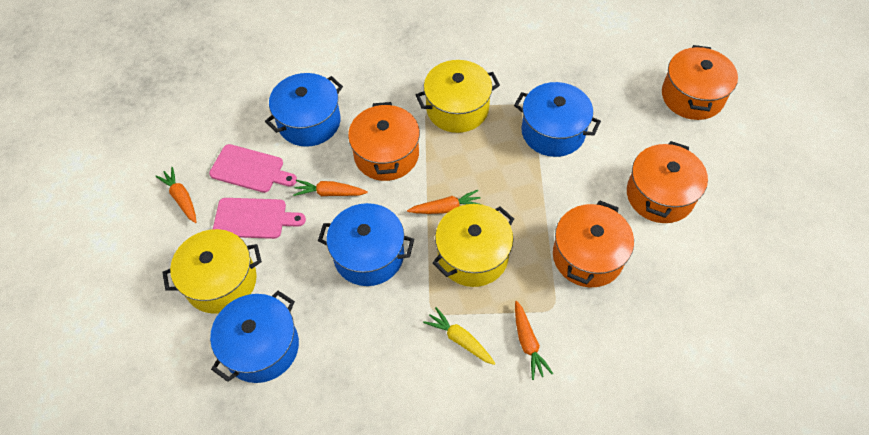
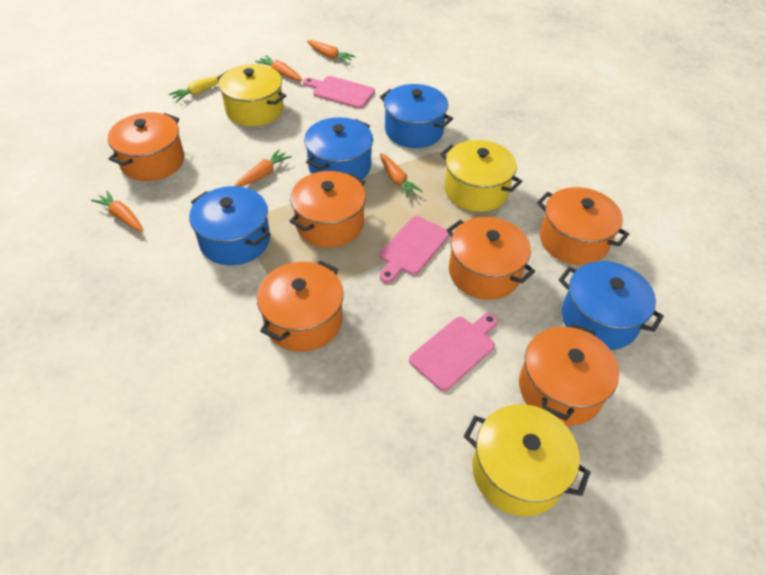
orange carrot: 4 -> 5
orange pot: 4 -> 6
pink cutting board: 2 -> 3

